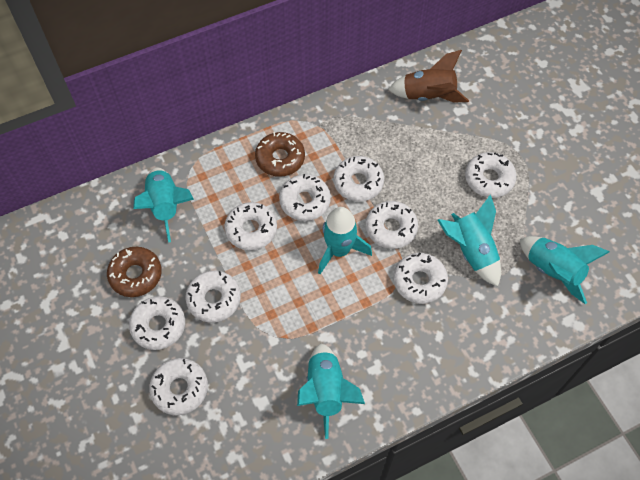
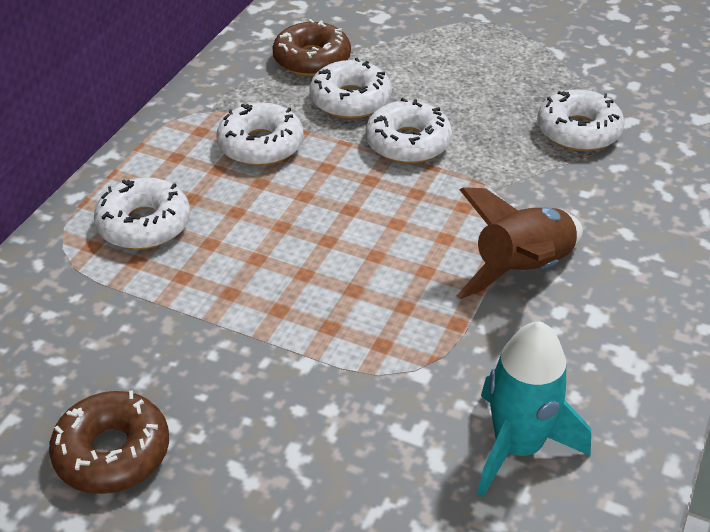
turquoise rocket: 5 -> 1
white donut: 9 -> 5

